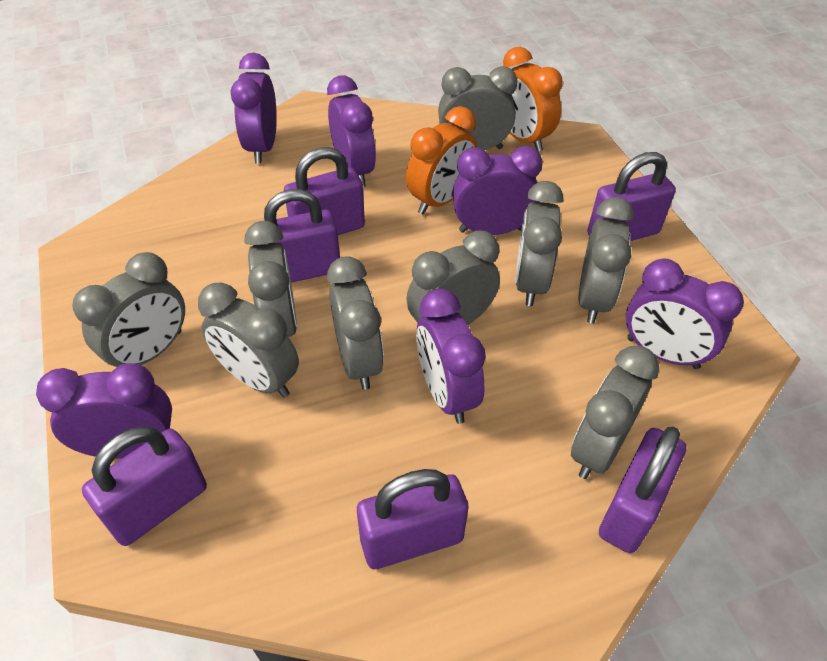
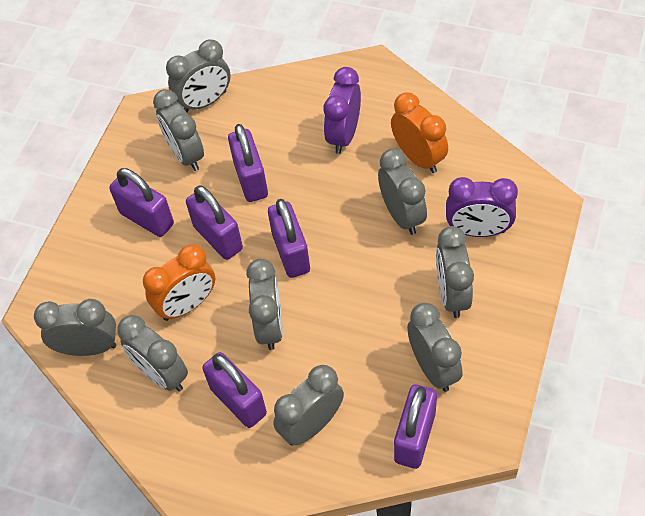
purple clock: 6 -> 2

